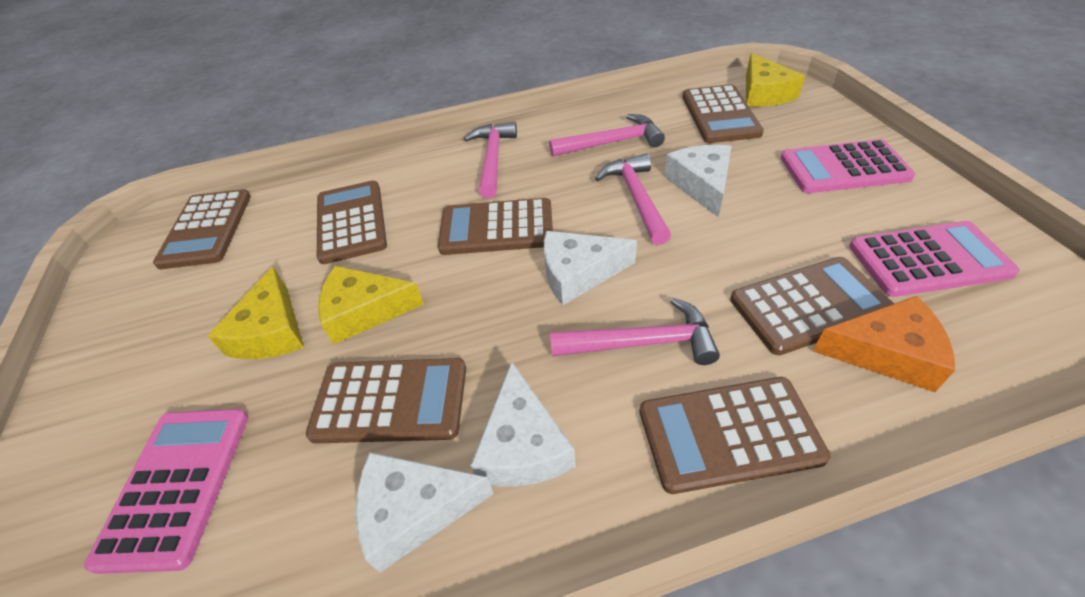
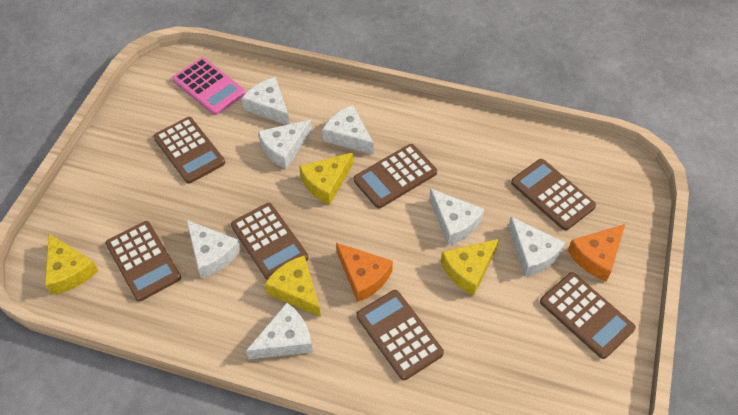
orange cheese: 1 -> 2
pink calculator: 3 -> 1
pink hammer: 4 -> 0
white cheese: 4 -> 7
yellow cheese: 3 -> 4

